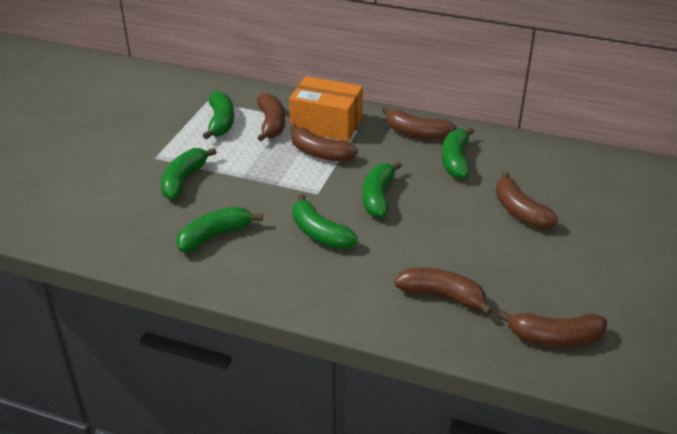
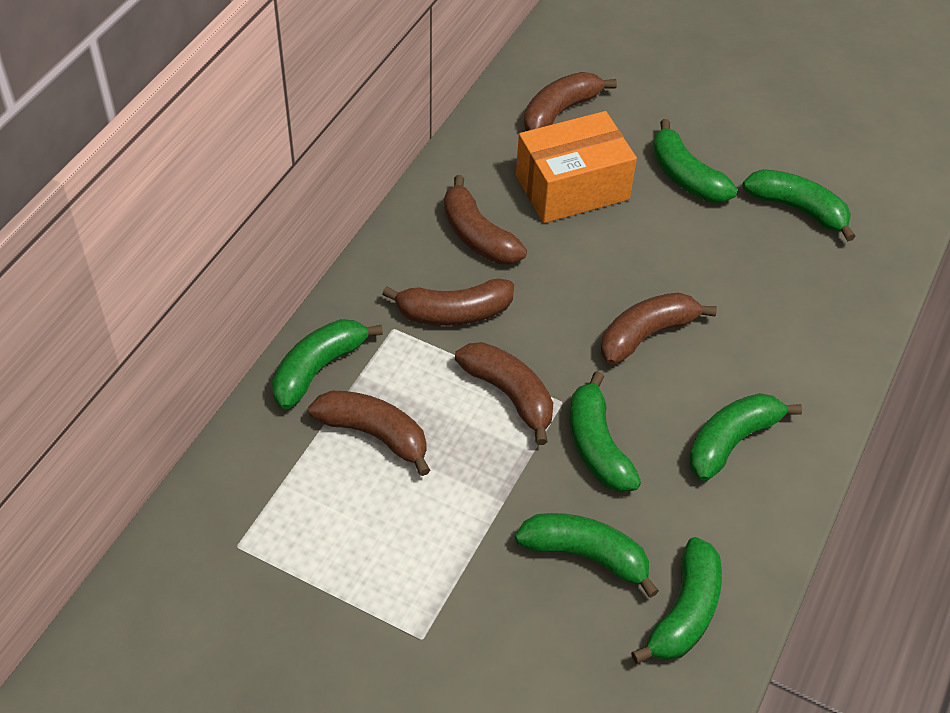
green banana: 6 -> 7

